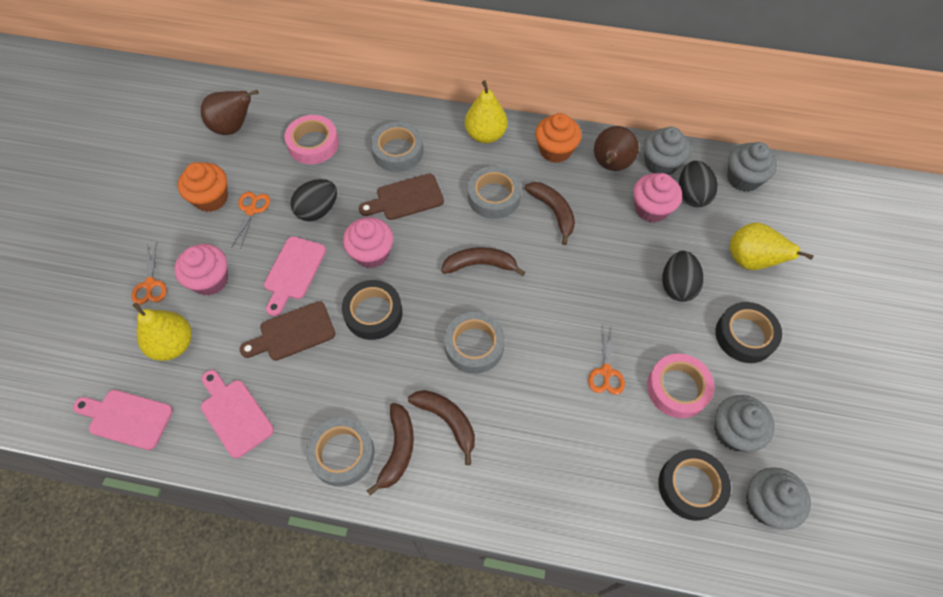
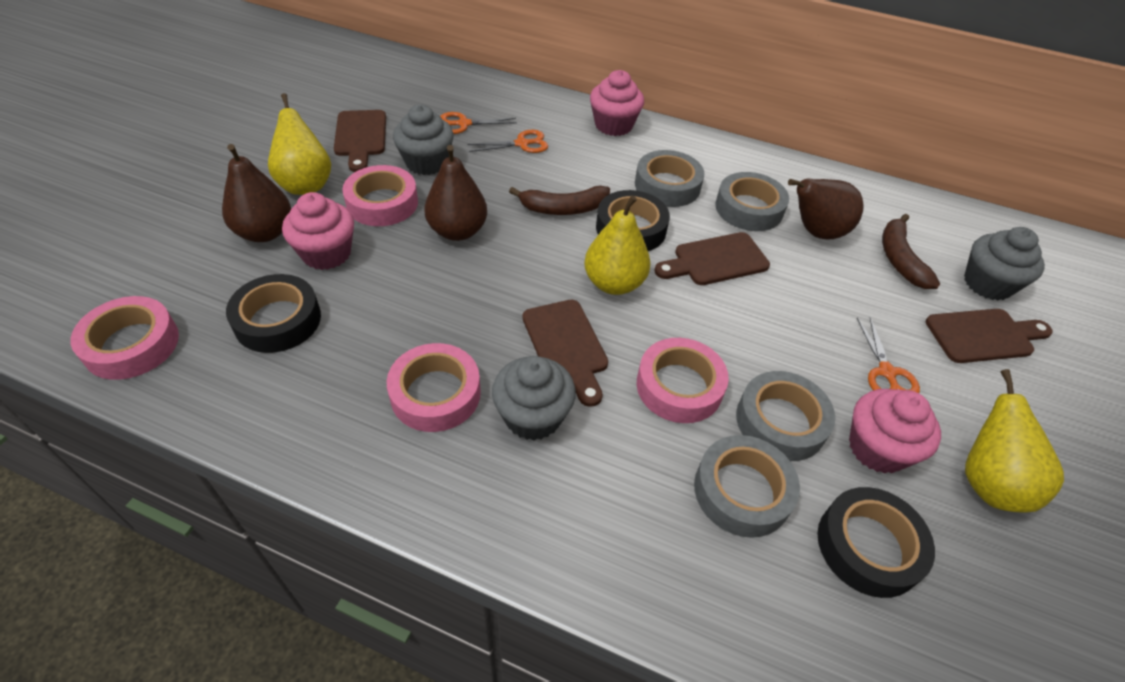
black egg: 3 -> 0
brown banana: 4 -> 2
brown cutting board: 2 -> 4
brown pear: 2 -> 3
grey cupcake: 4 -> 3
orange cupcake: 2 -> 0
pink cutting board: 3 -> 0
pink tape: 2 -> 4

